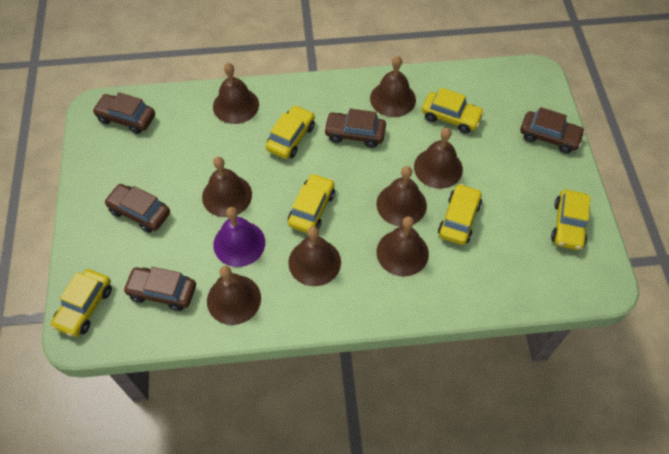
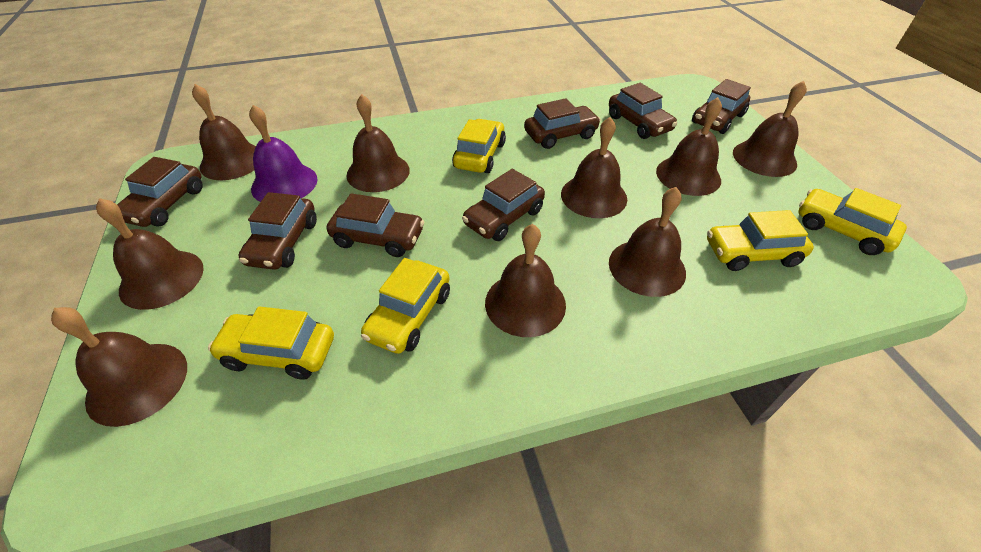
brown bell: 8 -> 9
brown car: 5 -> 7
yellow car: 6 -> 5

